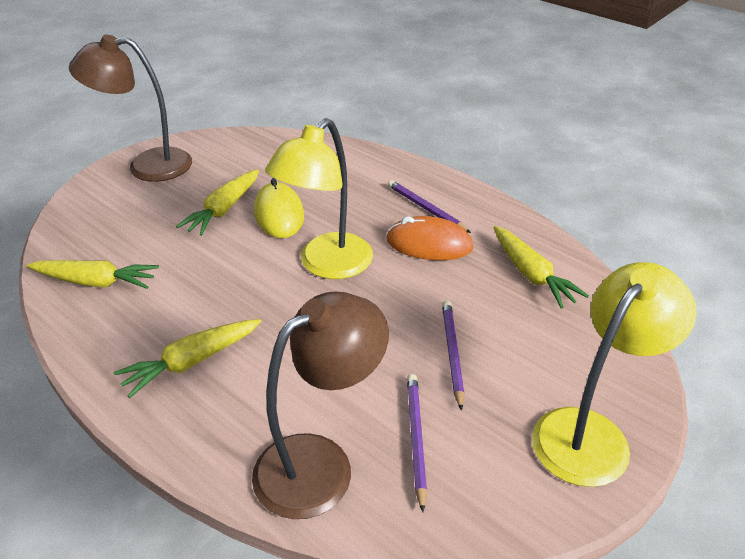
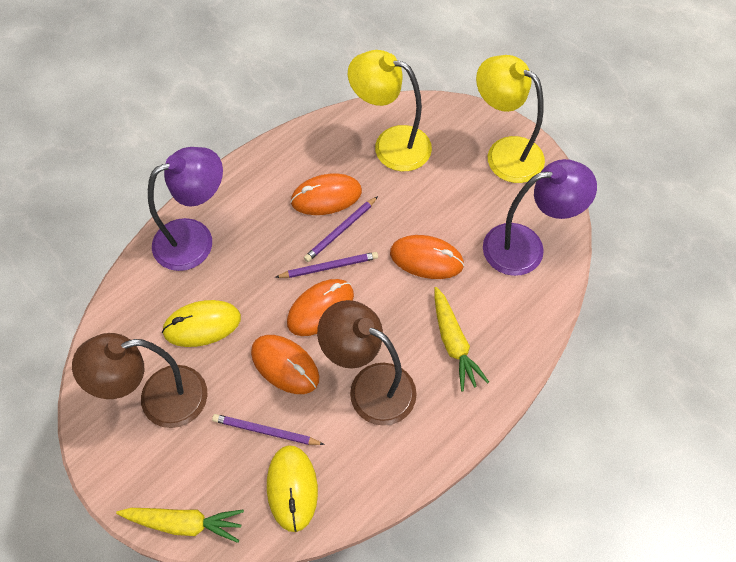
orange mouse: 1 -> 4
purple lamp: 0 -> 2
yellow carrot: 4 -> 2
yellow mouse: 1 -> 2

